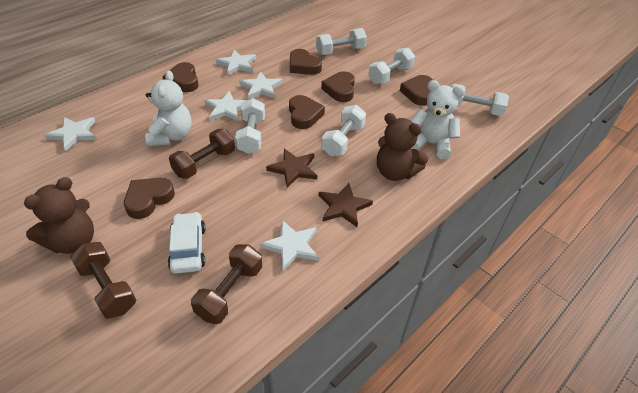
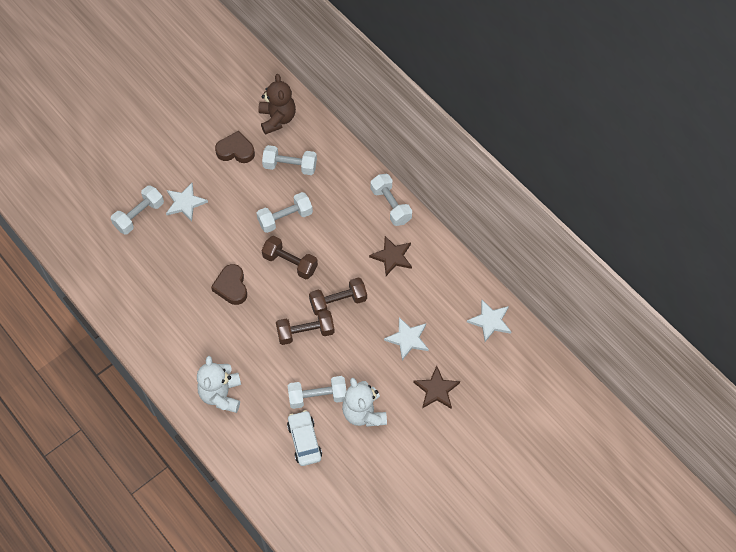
brown heart: 6 -> 2
brown teddy bear: 2 -> 1
white star: 5 -> 3

